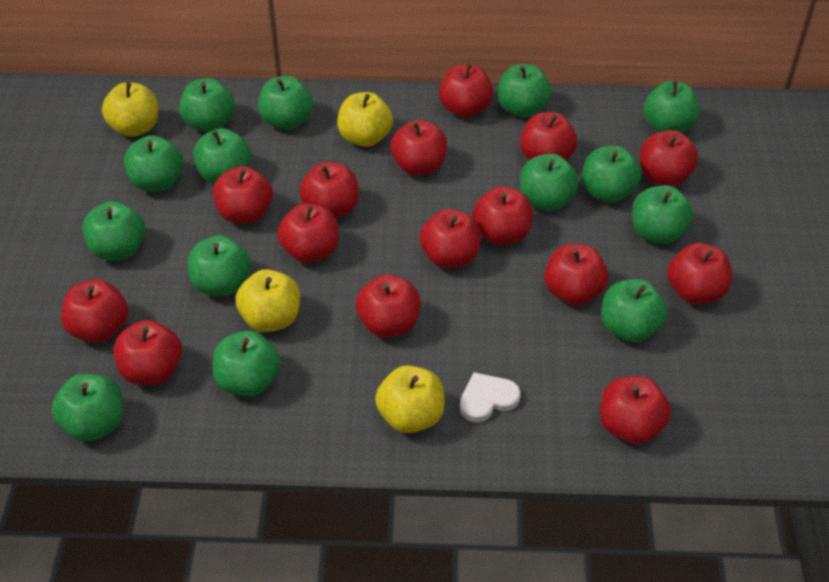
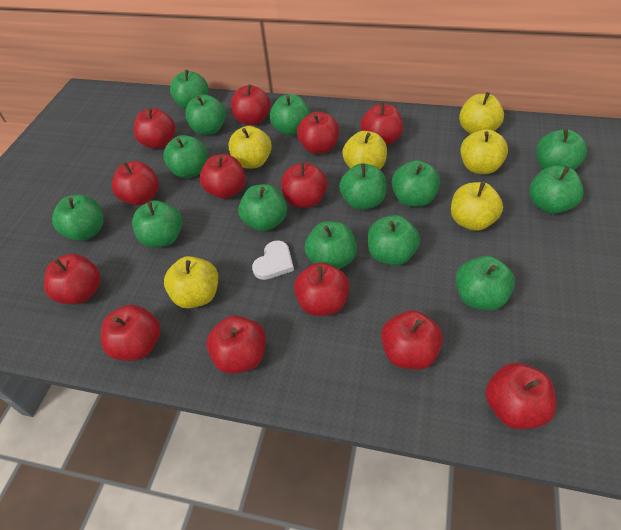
red apple: 15 -> 13
yellow apple: 4 -> 6

